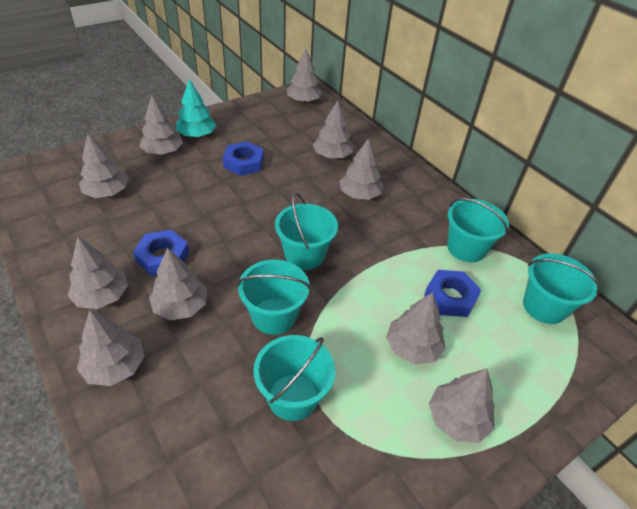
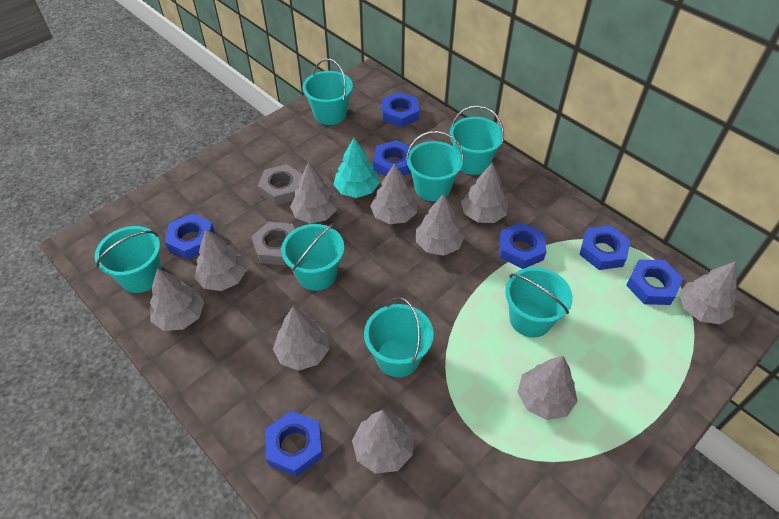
blue nut: 3 -> 7
grey nut: 0 -> 2
turquoise bucket: 5 -> 7

